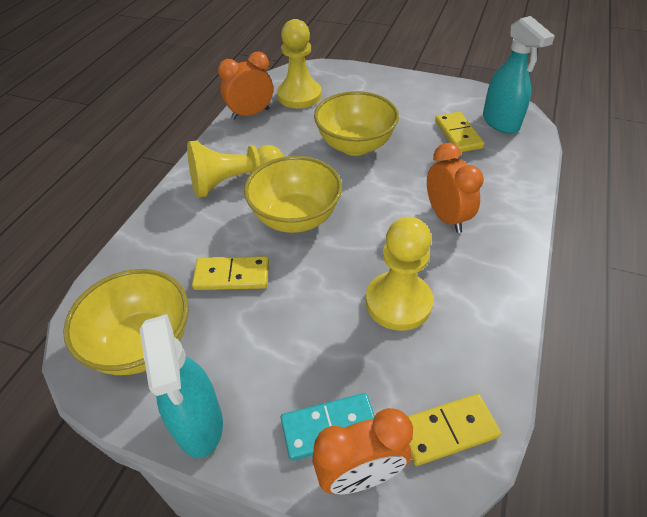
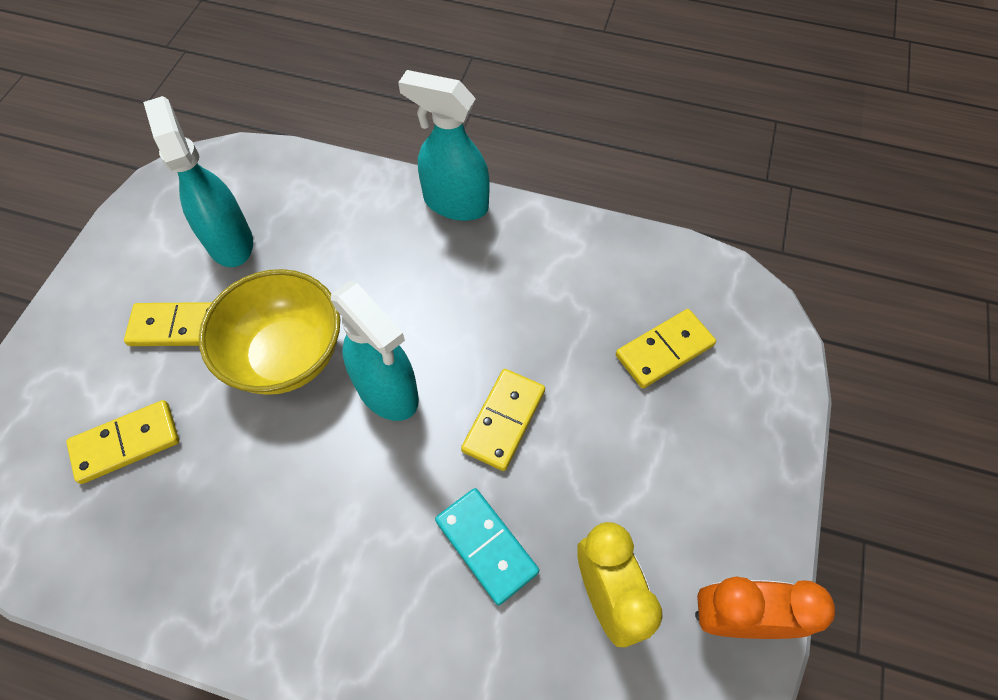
orange clock: 3 -> 1
turquoise spray bottle: 2 -> 3
yellow bowl: 3 -> 1
yellow clock: 0 -> 1
yellow domino: 3 -> 4
yellow pawn: 3 -> 0

